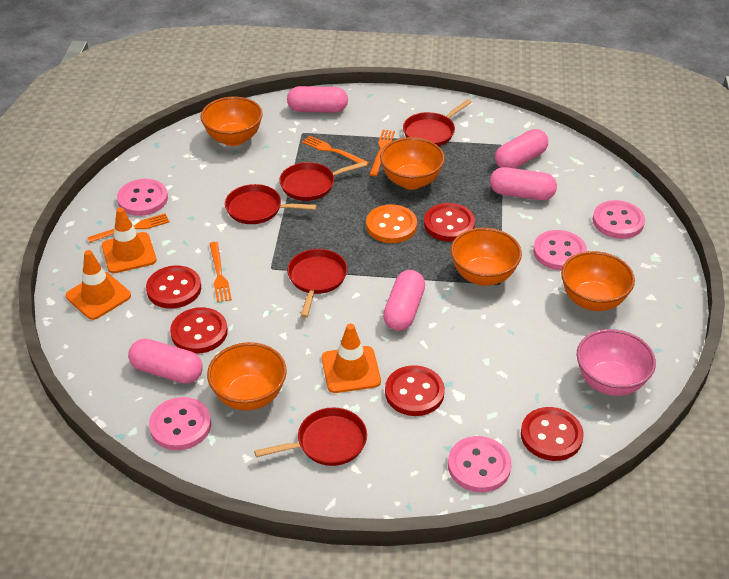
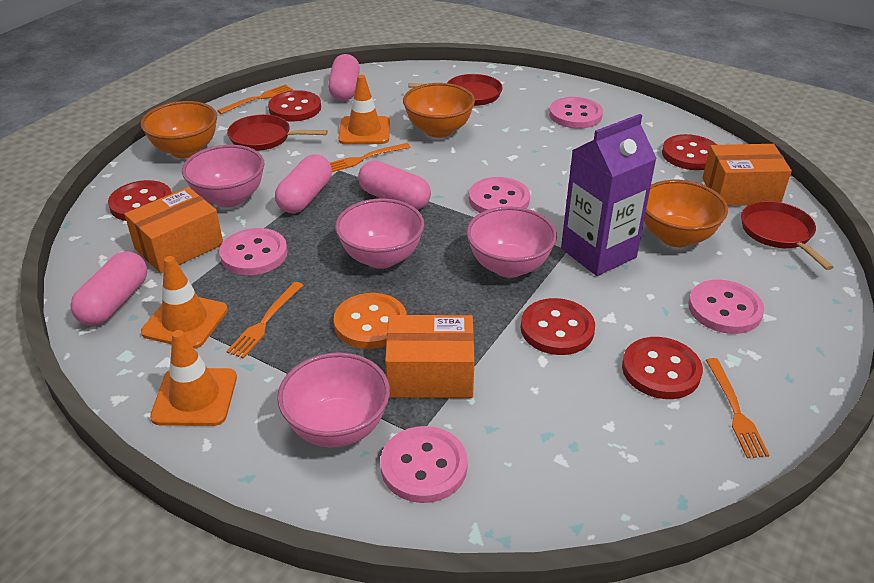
orange bowl: 5 -> 3
orange box: 0 -> 3
pink bowl: 1 -> 4
pink capsule: 5 -> 4
purple carton: 0 -> 1
red pan: 5 -> 3

